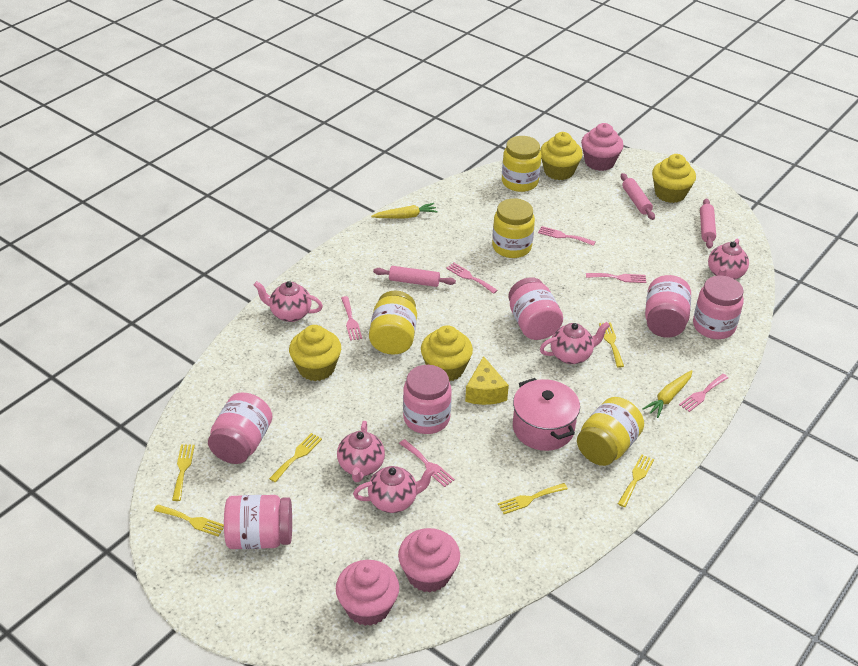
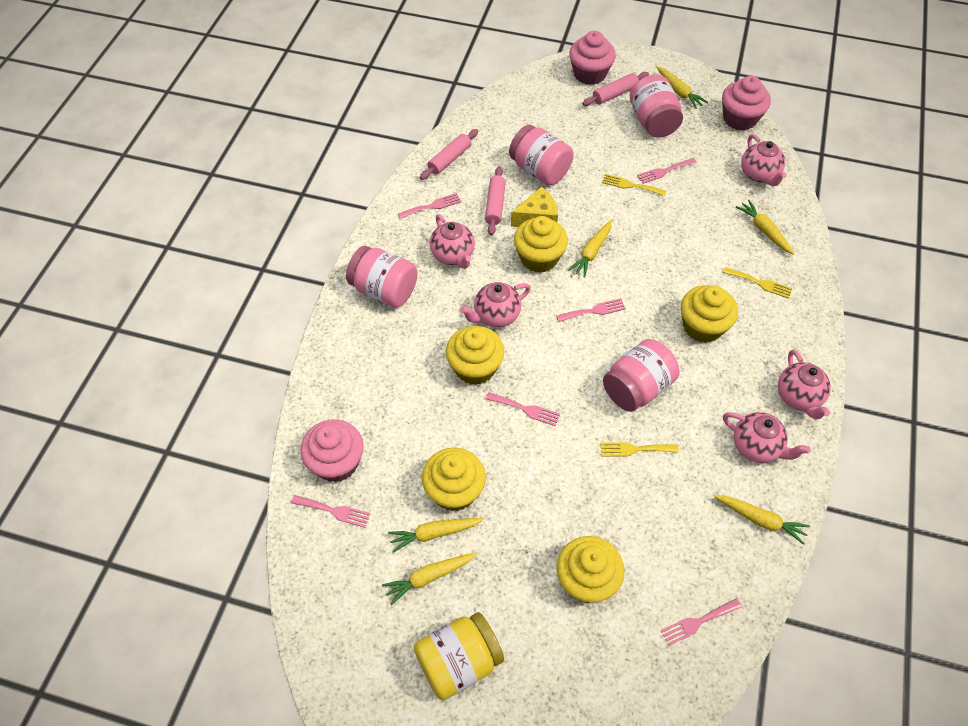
pink jar: 6 -> 4
pink pot: 1 -> 0
yellow carrot: 2 -> 6
yellow cupcake: 4 -> 5
yellow fork: 6 -> 3
yellow jar: 4 -> 1

